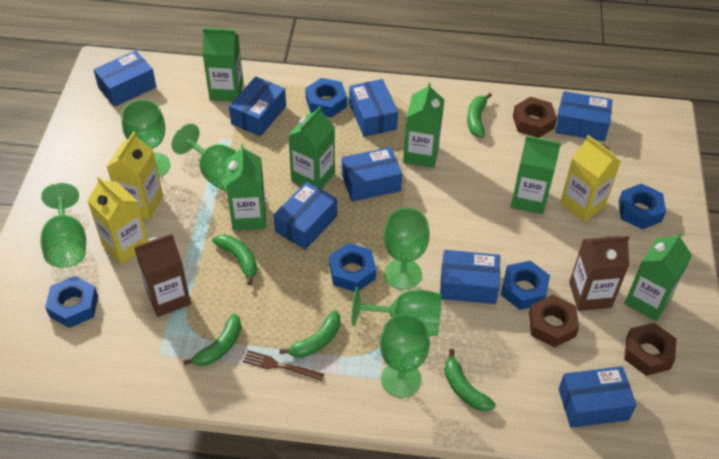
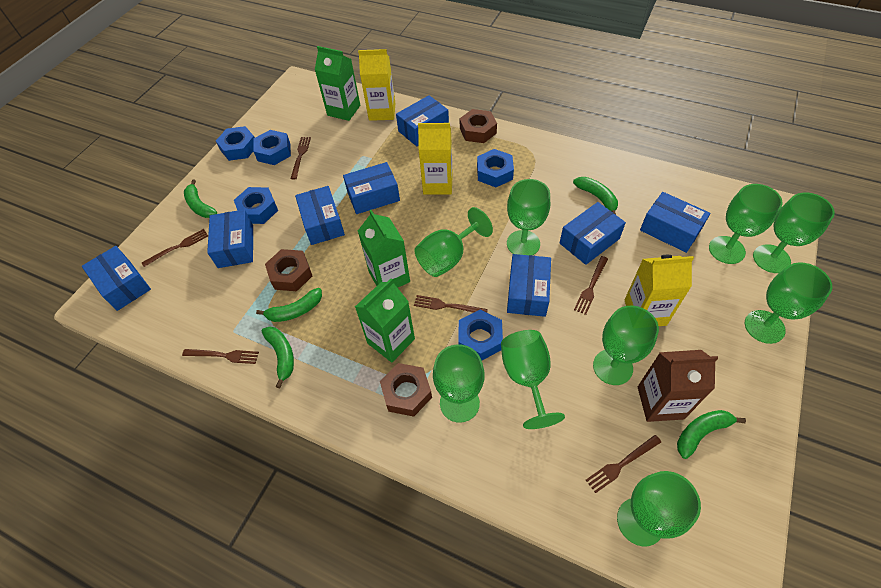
brown carton: 2 -> 1
brown fork: 1 -> 6
green carton: 6 -> 3
green goblet: 6 -> 9

